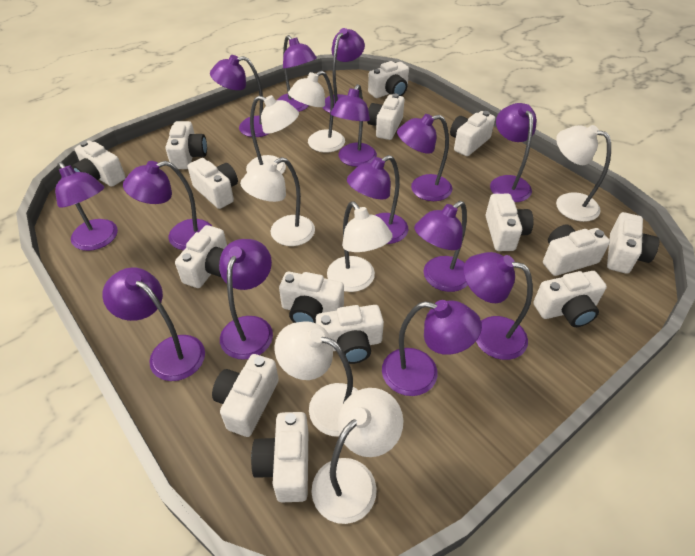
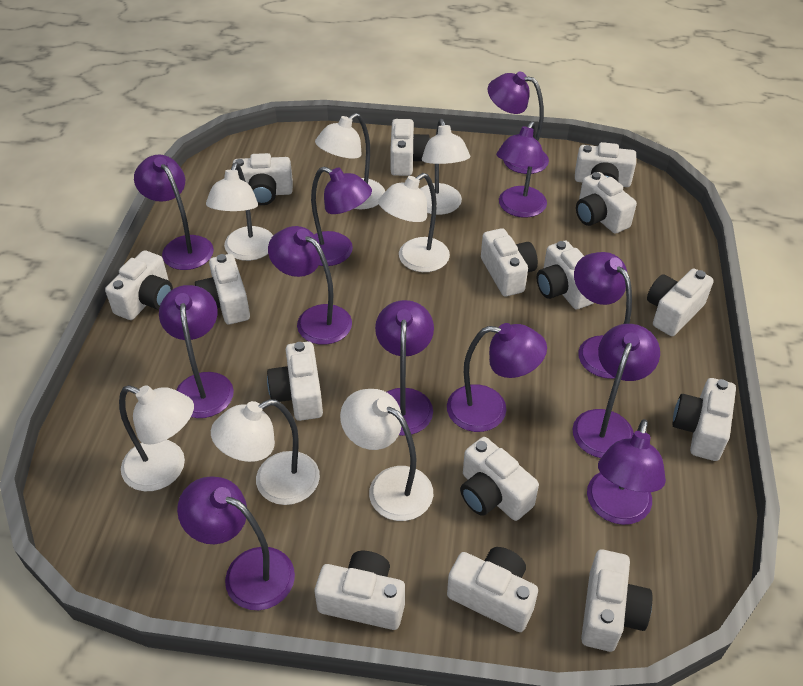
purple lamp: 14 -> 12

